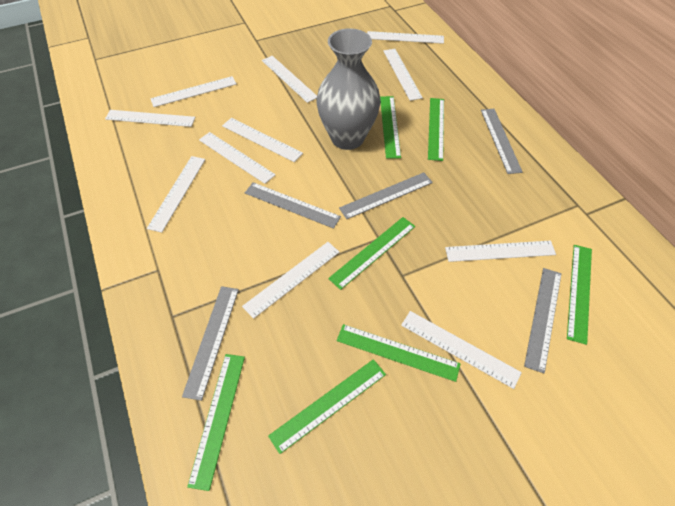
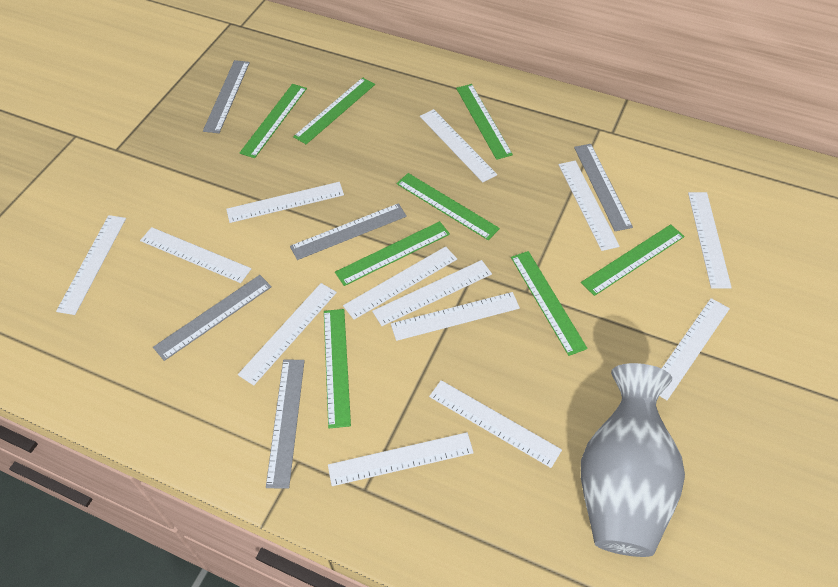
green ruler: 7 -> 8
white ruler: 11 -> 13

